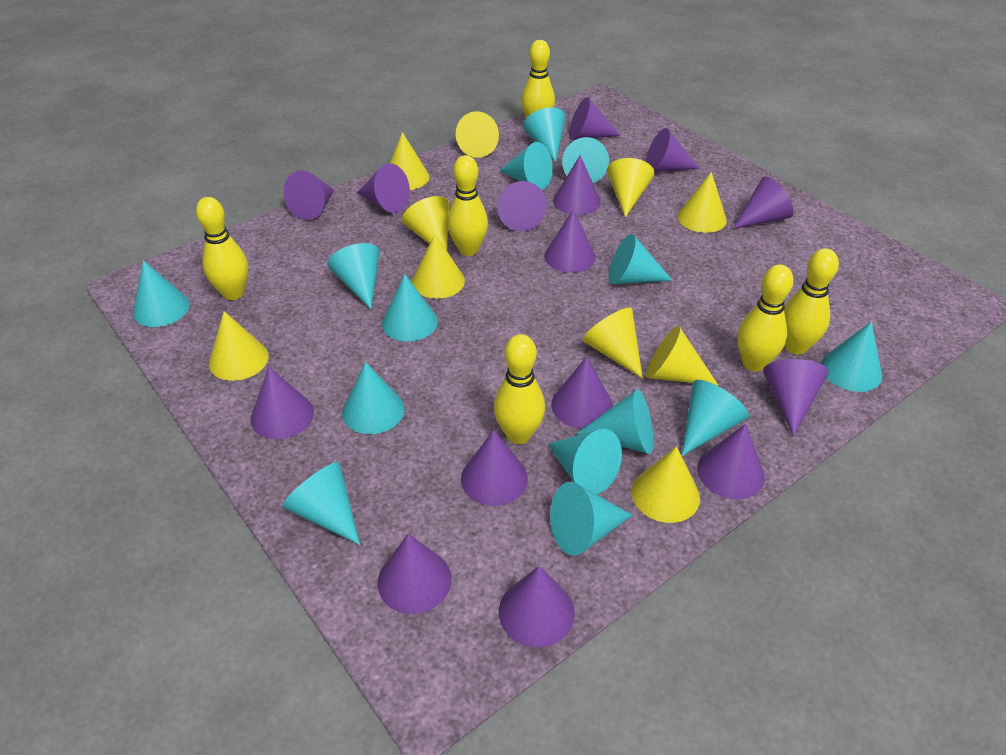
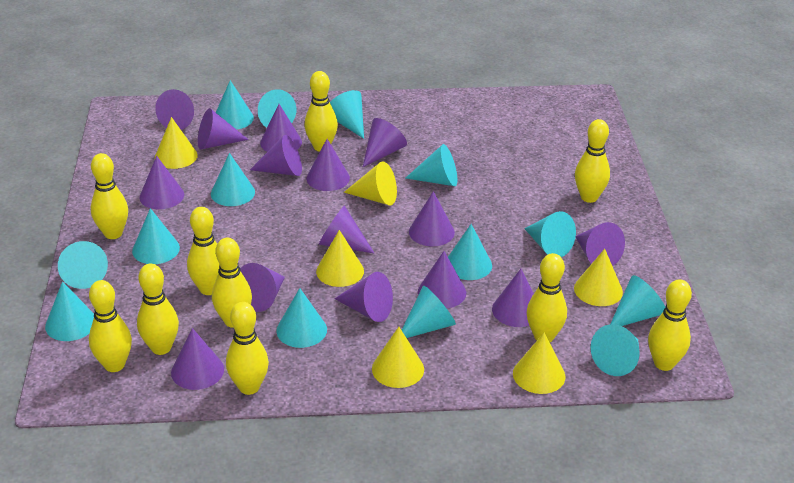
yellow bowling pin: 6 -> 10
yellow cone: 10 -> 6

